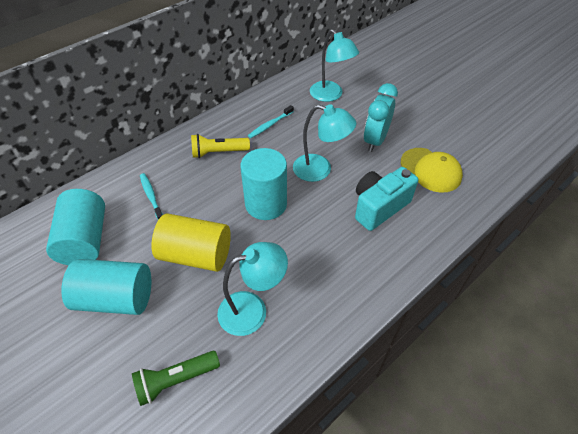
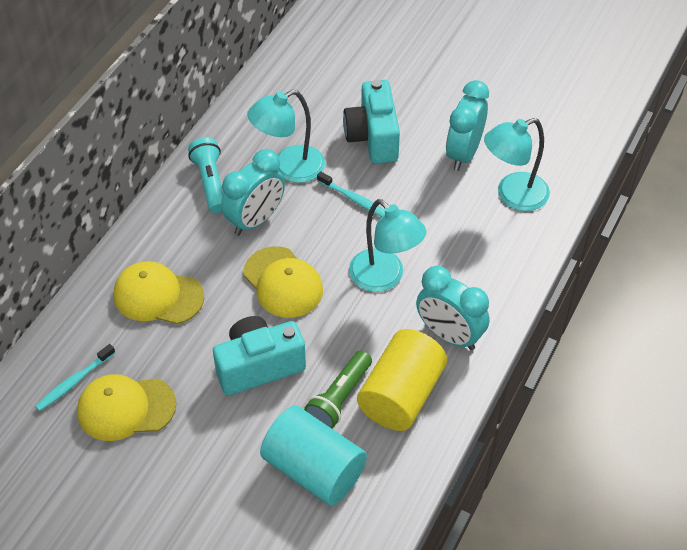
turquoise camera: 1 -> 2
turquoise clock: 1 -> 3
turquoise cylinder: 3 -> 1
turquoise flashlight: 0 -> 1
yellow cap: 1 -> 3
yellow flashlight: 1 -> 0

